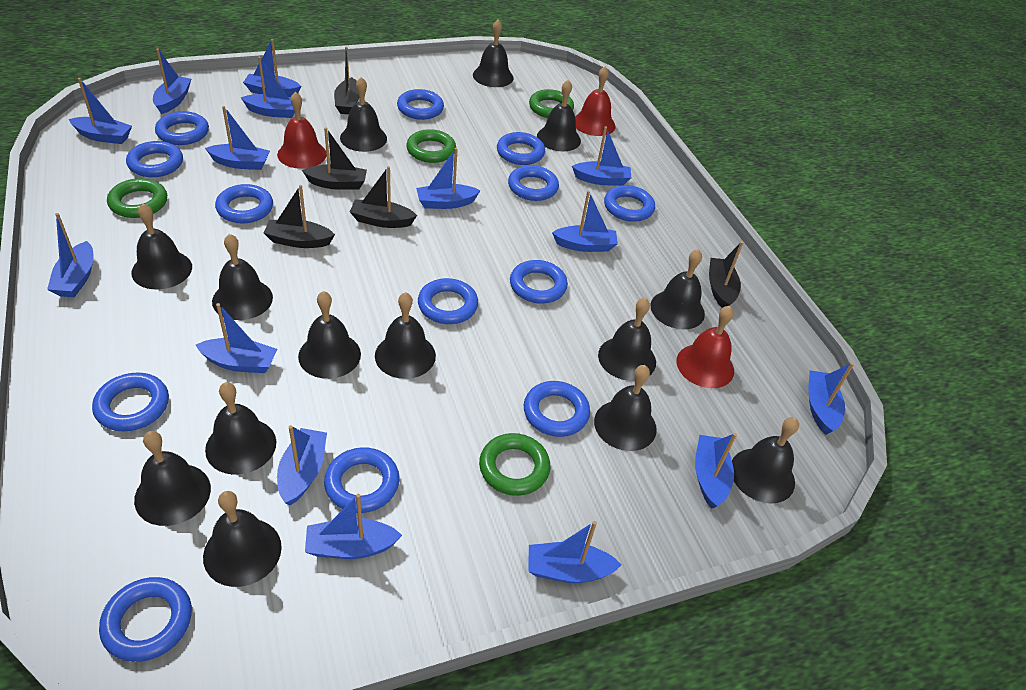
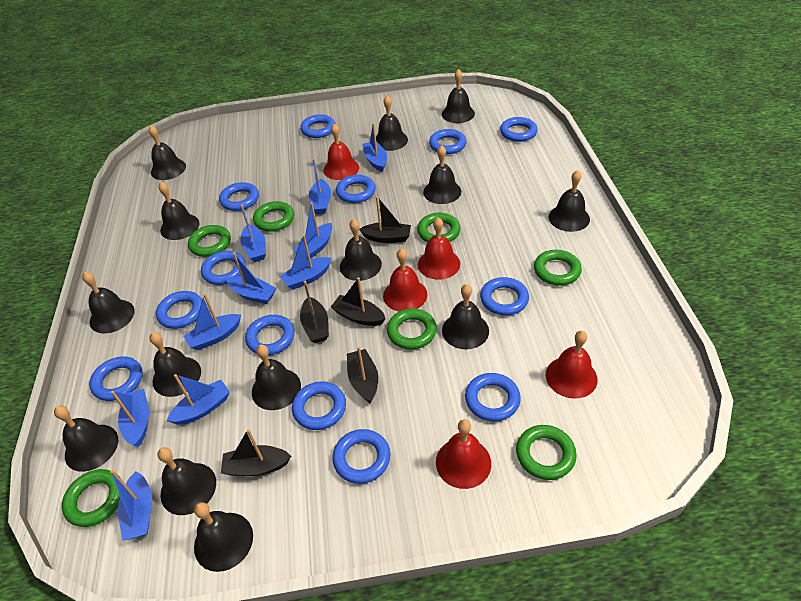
blue boat: 15 -> 10
green ring: 4 -> 7
red bell: 3 -> 5

